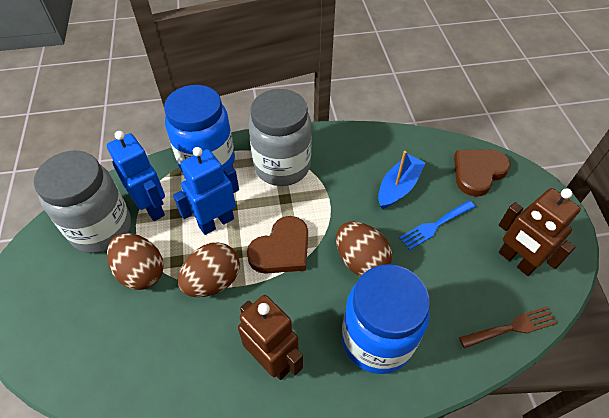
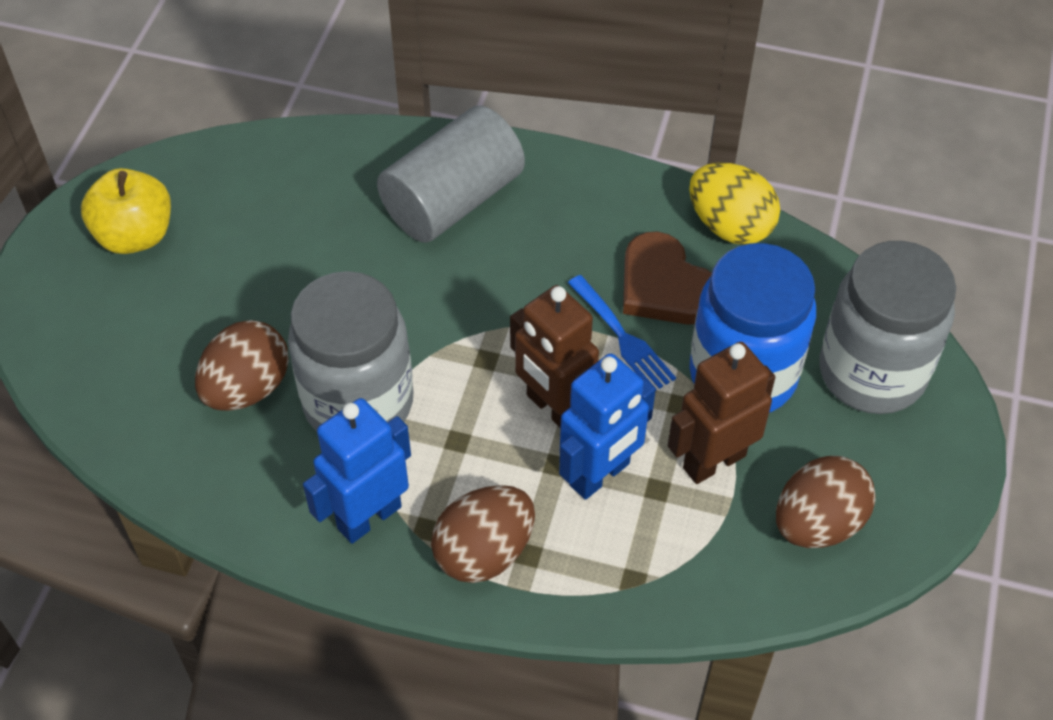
blue boat: 1 -> 0
blue jar: 2 -> 1
brown fork: 1 -> 0
brown heart: 2 -> 1
grey cylinder: 0 -> 1
yellow apple: 0 -> 1
yellow egg: 0 -> 1

